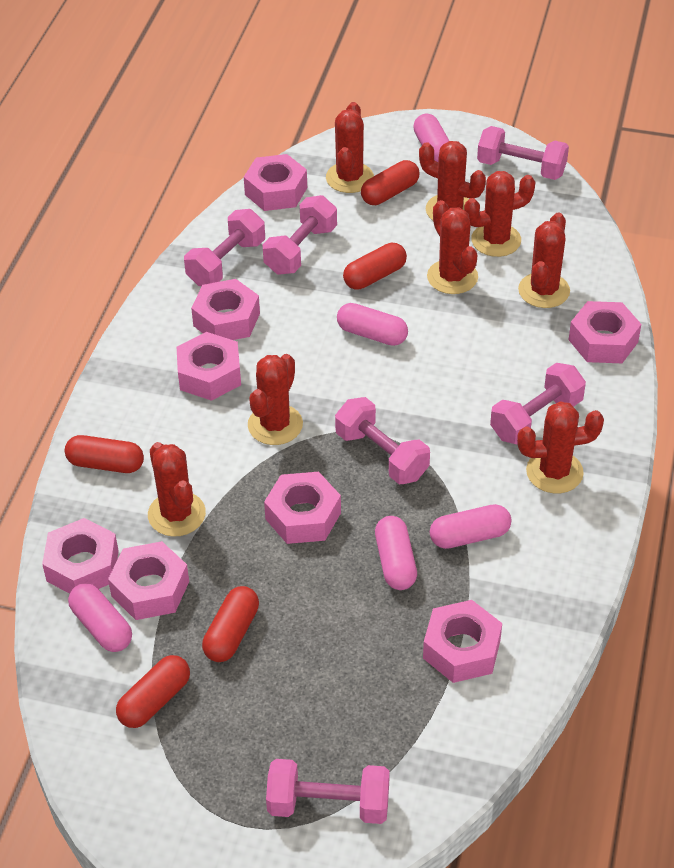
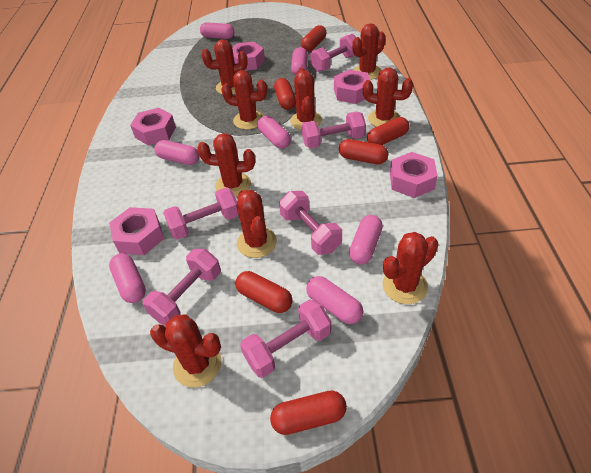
pink capsule: 5 -> 7
pink nut: 8 -> 5
red cactus: 8 -> 9
red capsule: 5 -> 6

